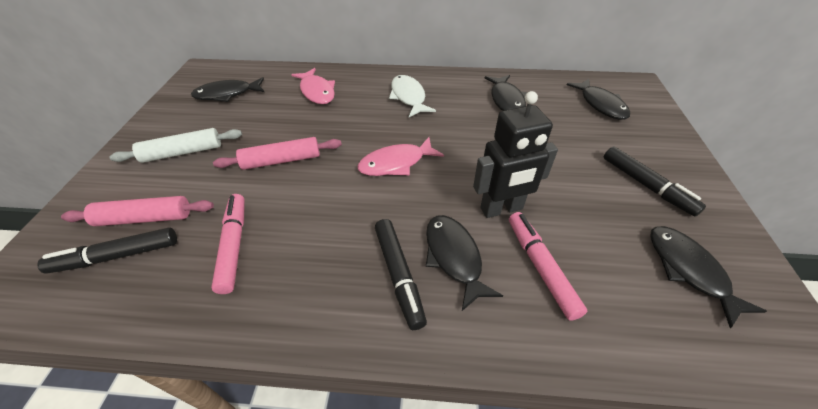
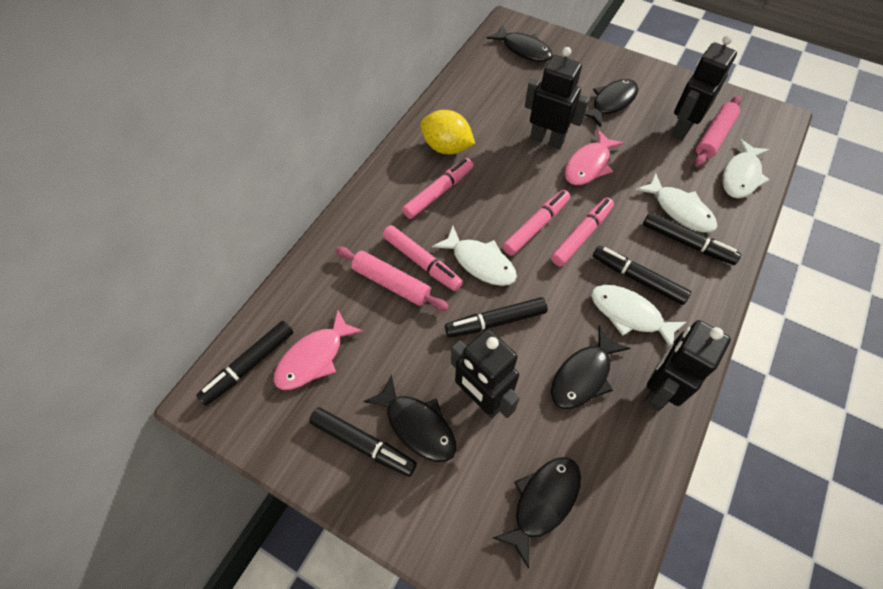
black marker: 3 -> 5
black robot: 1 -> 4
pink marker: 2 -> 4
white fish: 1 -> 4
white rolling pin: 1 -> 0
yellow lemon: 0 -> 1

